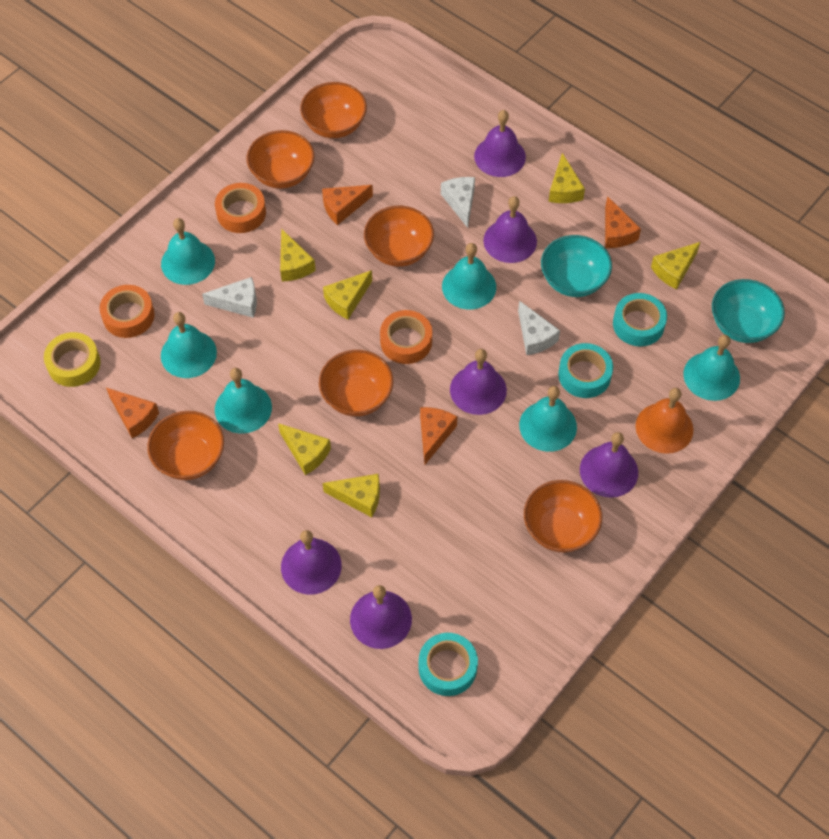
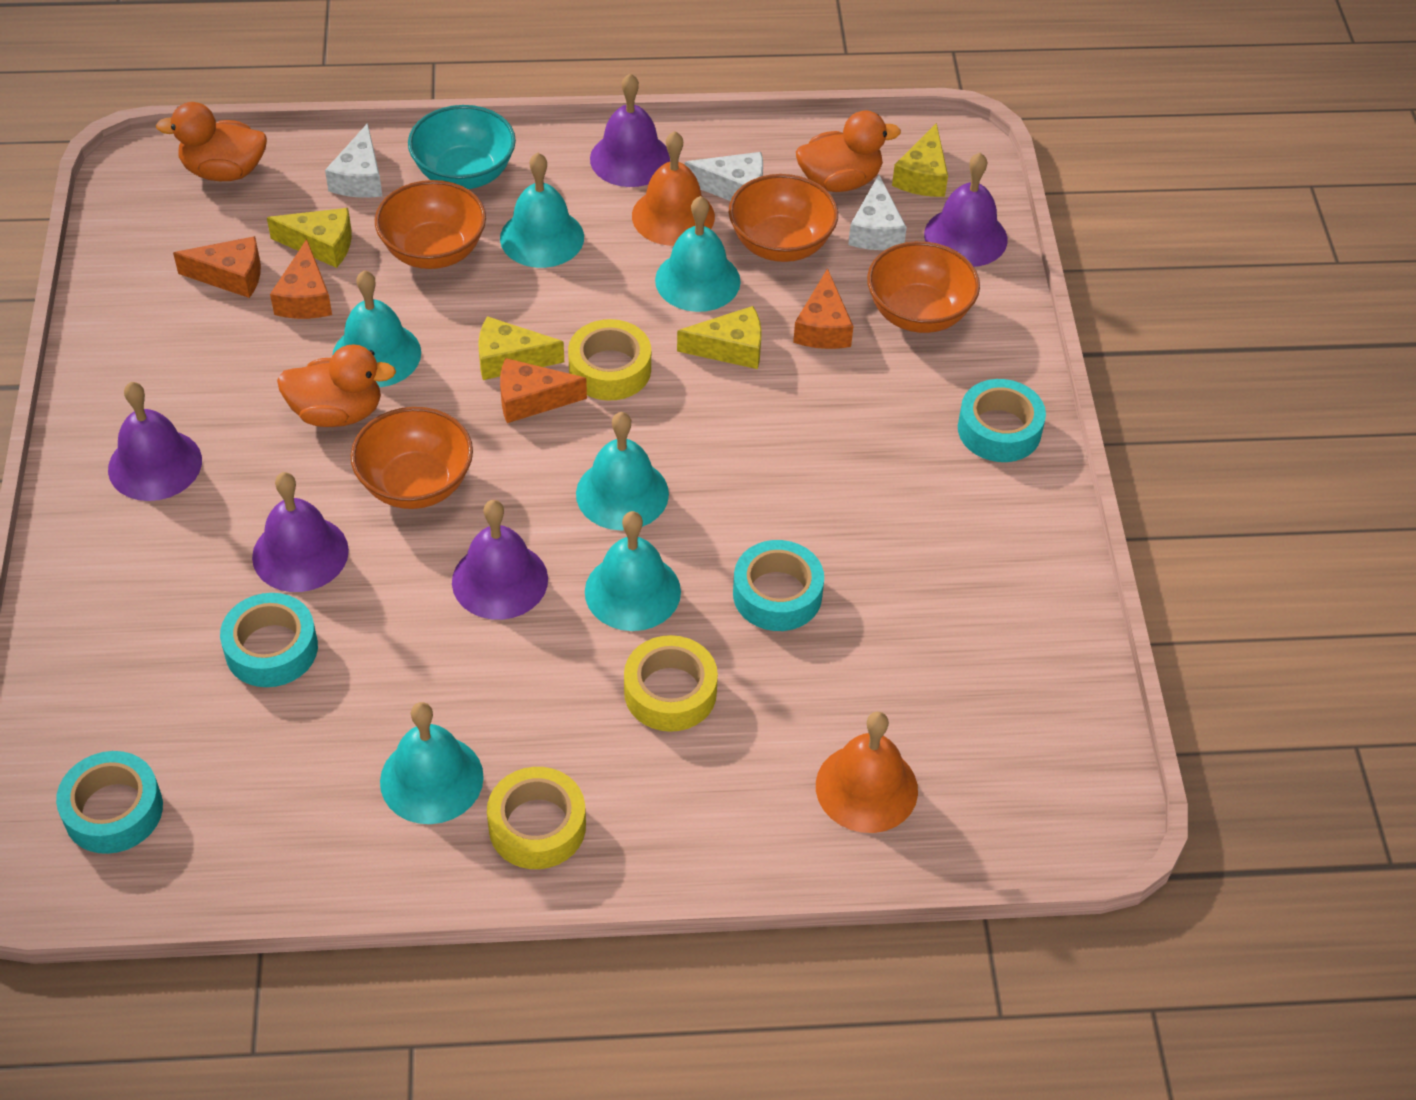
orange bell: 1 -> 2
orange bowl: 6 -> 4
orange duck: 0 -> 3
orange tape: 3 -> 0
purple bell: 6 -> 5
turquoise bowl: 2 -> 1
turquoise tape: 3 -> 4
yellow cheese: 6 -> 4
yellow tape: 1 -> 3

